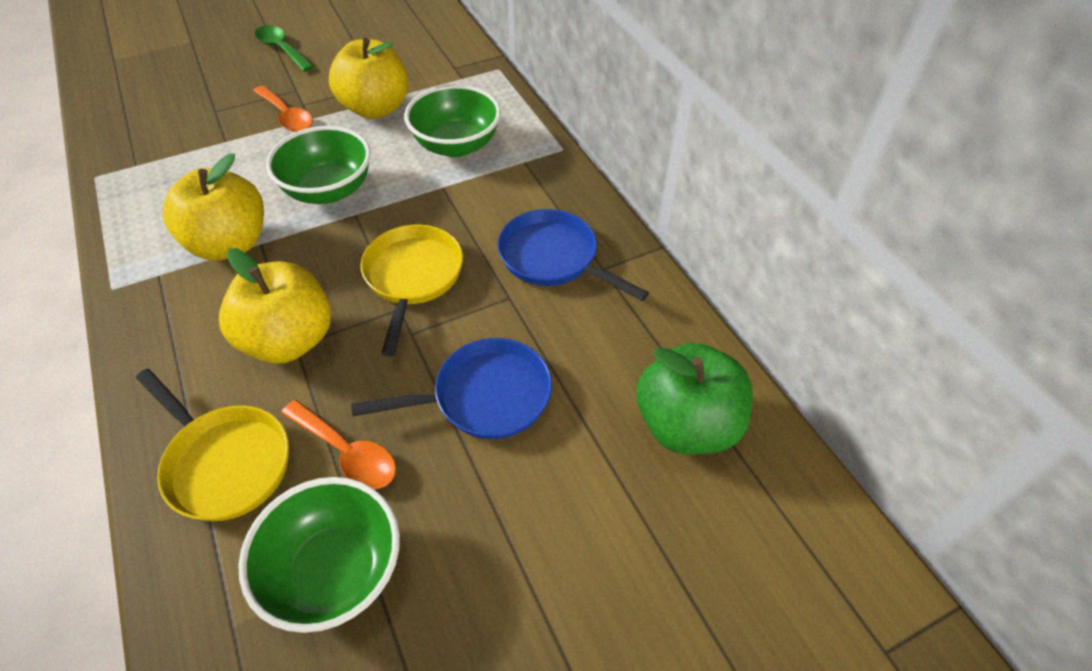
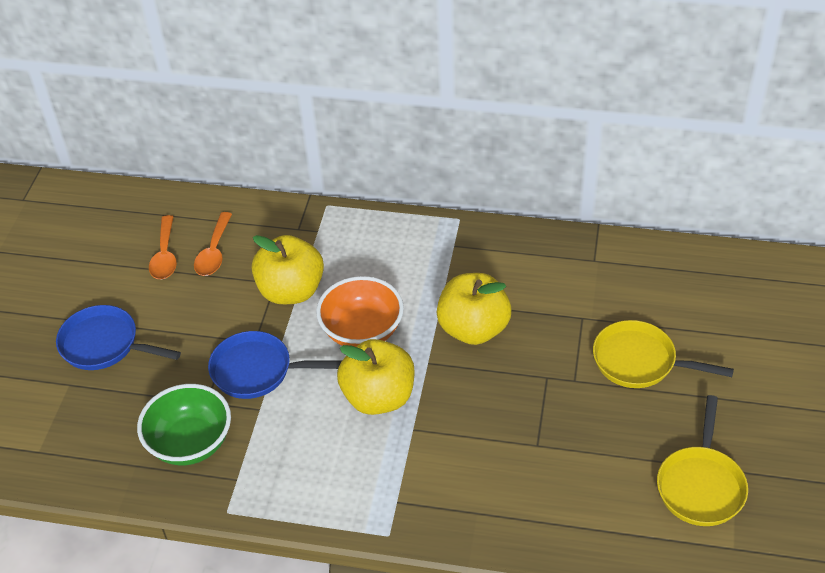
green apple: 1 -> 0
green bowl: 3 -> 1
green spoon: 1 -> 0
orange bowl: 0 -> 1

